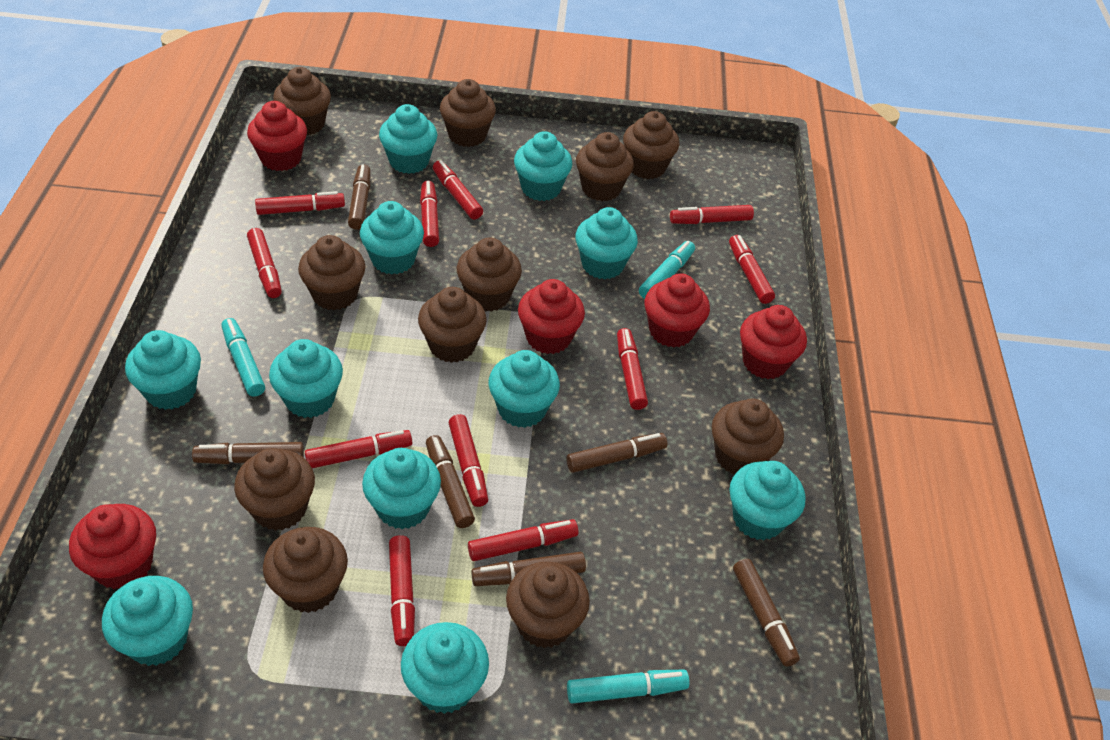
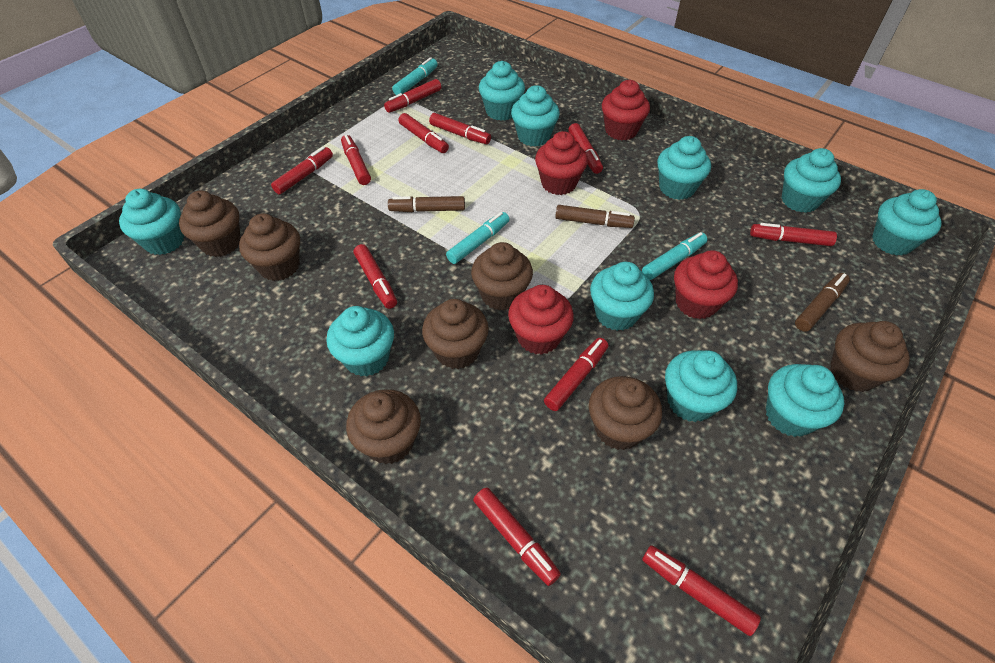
brown cupcake: 11 -> 7
brown marker: 6 -> 3
red cupcake: 5 -> 4
turquoise cupcake: 11 -> 10

